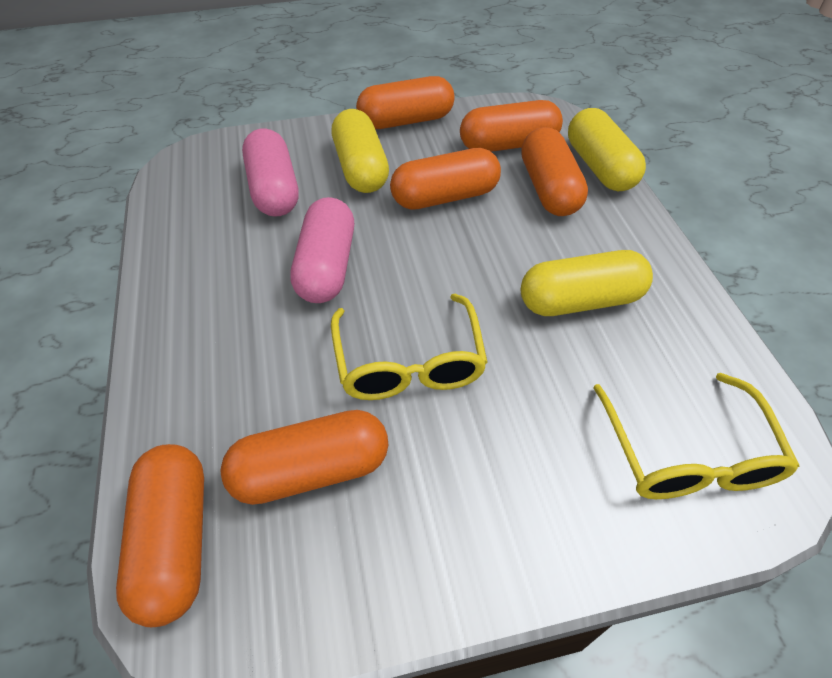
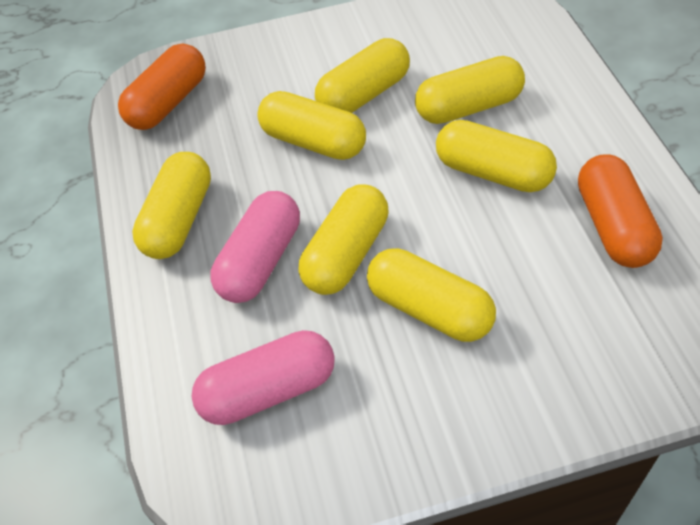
orange capsule: 6 -> 2
yellow capsule: 3 -> 7
yellow glasses: 2 -> 0

